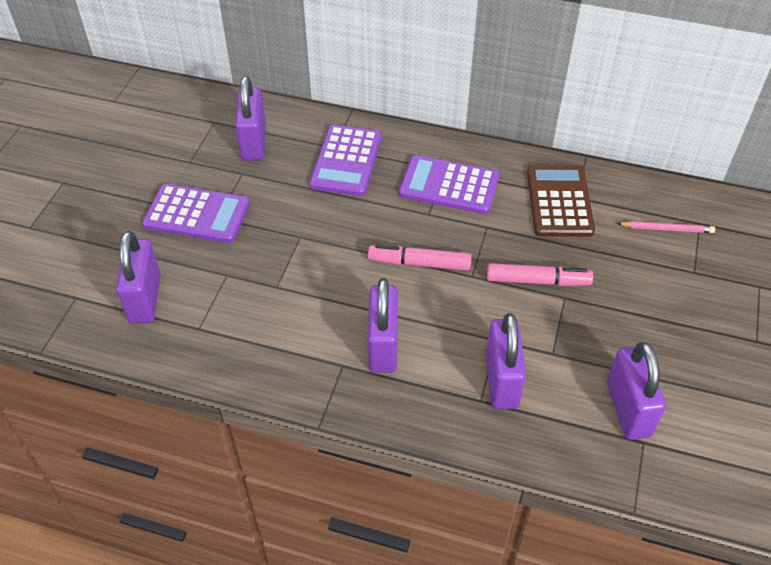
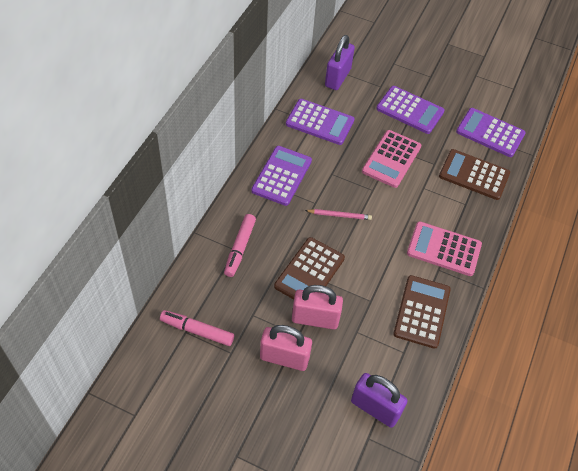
brown calculator: 1 -> 3
pink calculator: 0 -> 2
pink padlock: 0 -> 2
purple calculator: 3 -> 4
purple padlock: 5 -> 2

